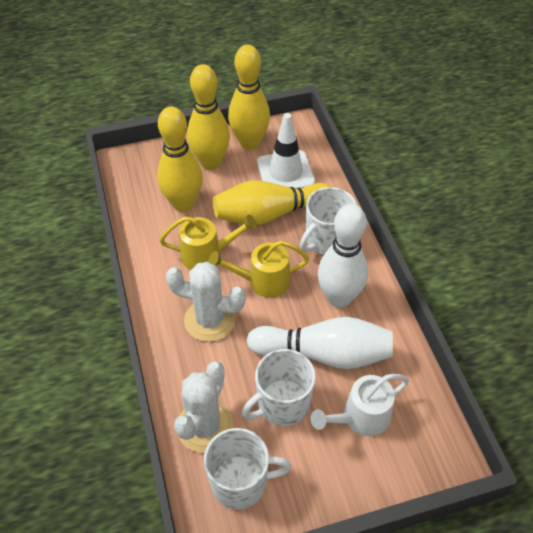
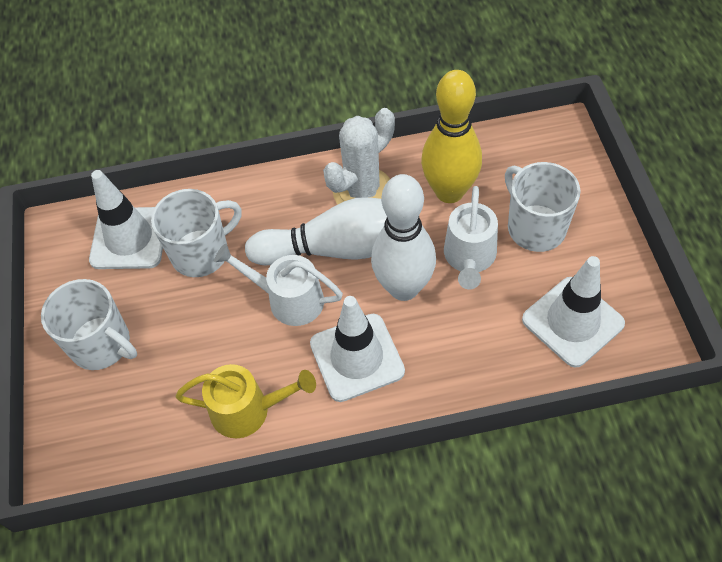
white cactus: 2 -> 1
white traffic cone: 1 -> 3
white watering can: 1 -> 2
yellow bowling pin: 4 -> 1
yellow watering can: 2 -> 1

